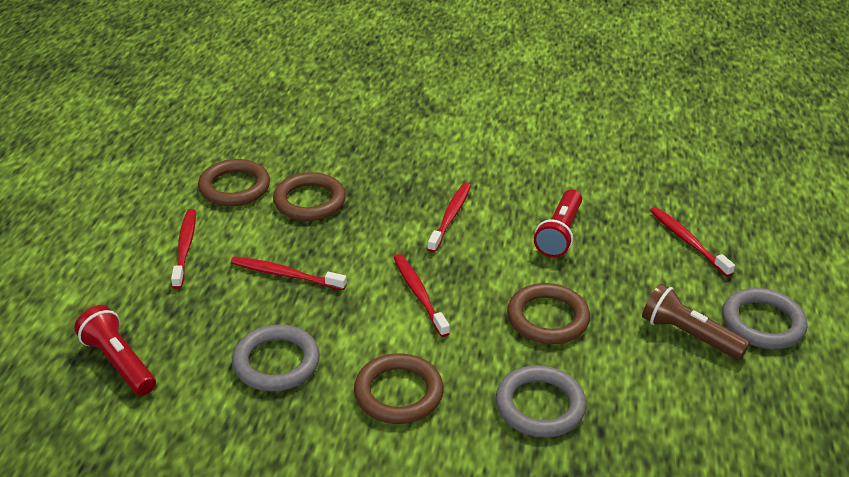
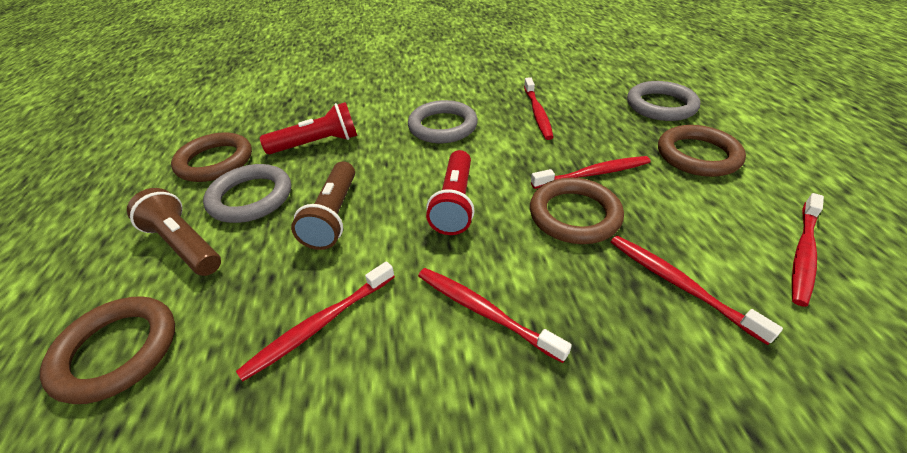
brown flashlight: 1 -> 2
red toothbrush: 5 -> 6

